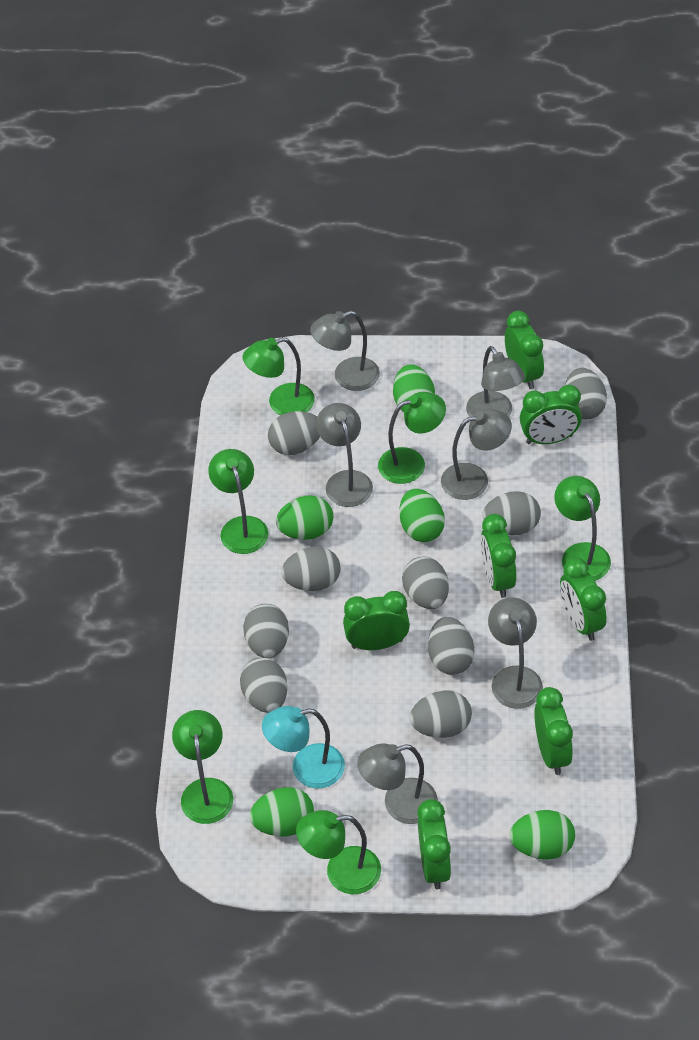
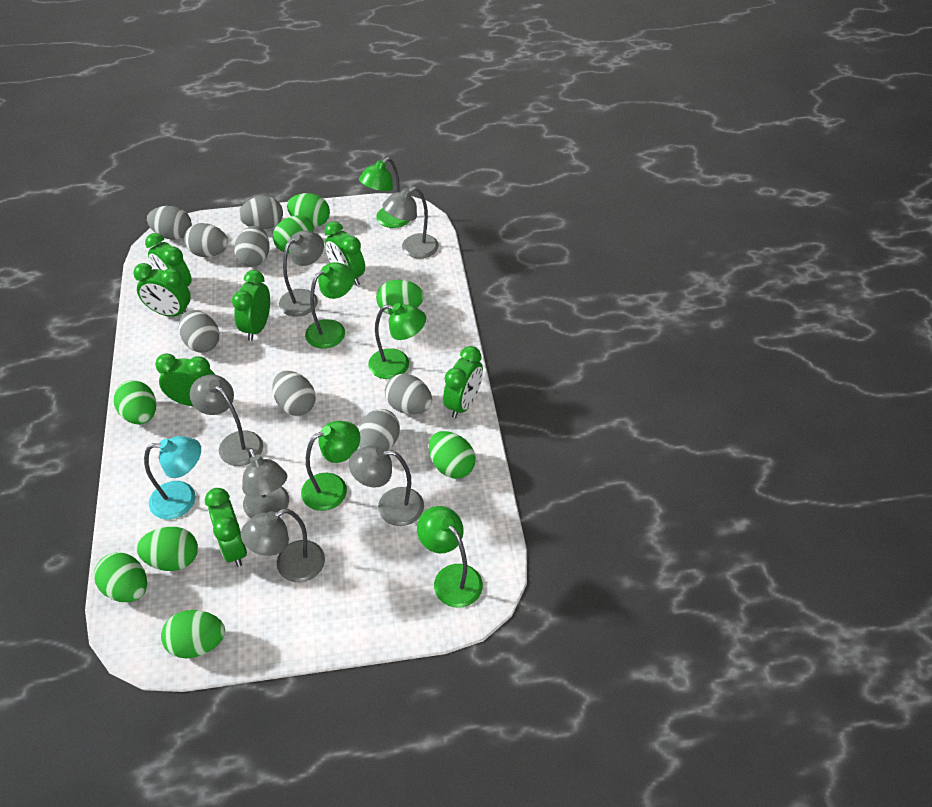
green egg: 5 -> 8
green lamp: 6 -> 5
grey egg: 9 -> 8

